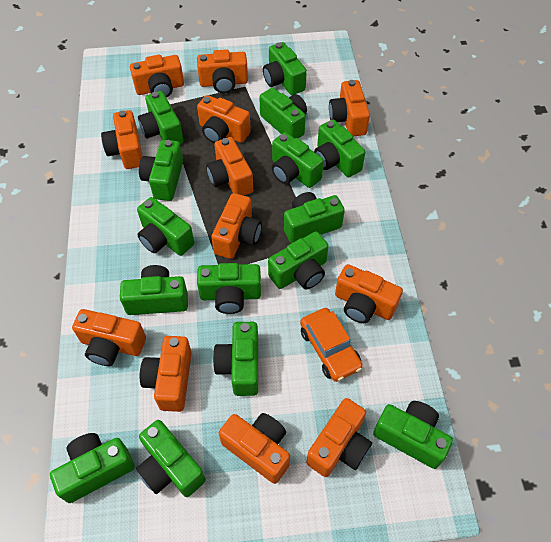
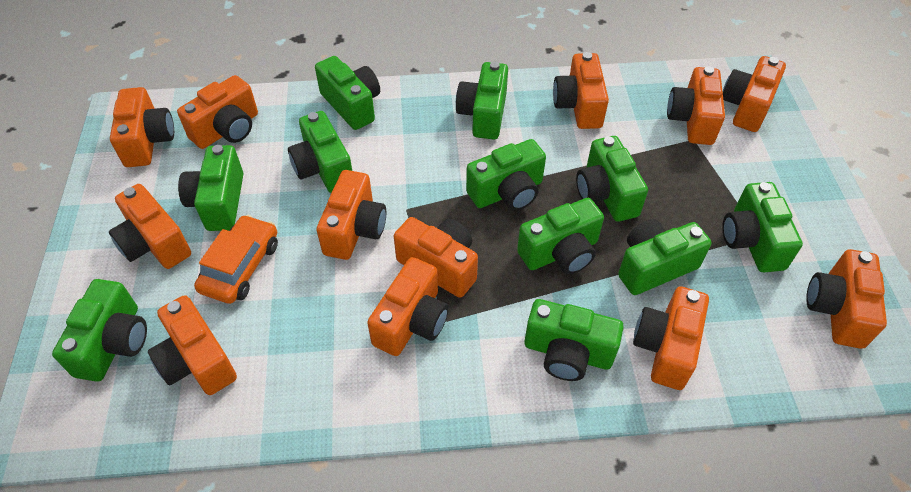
green camera: 15 -> 11

